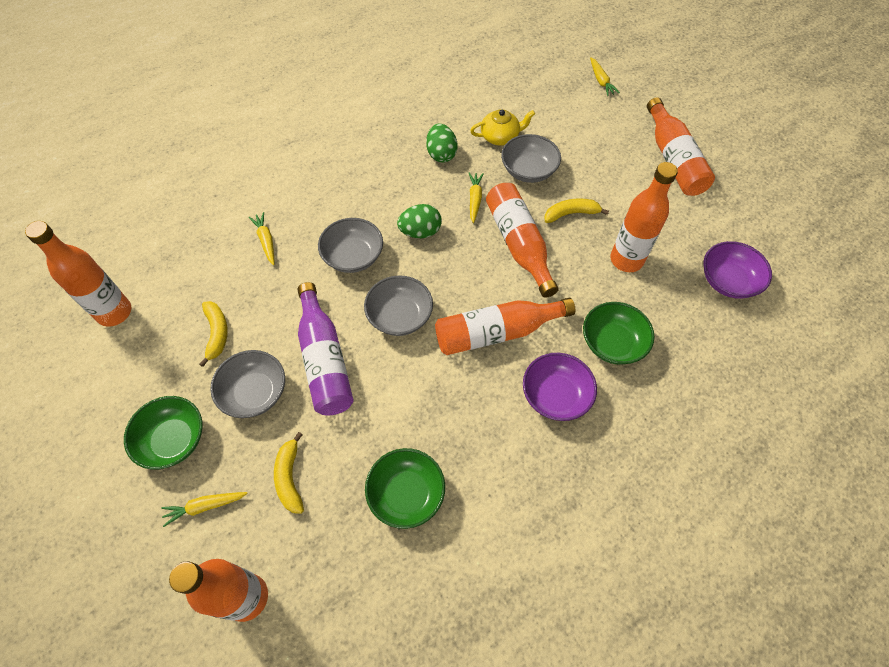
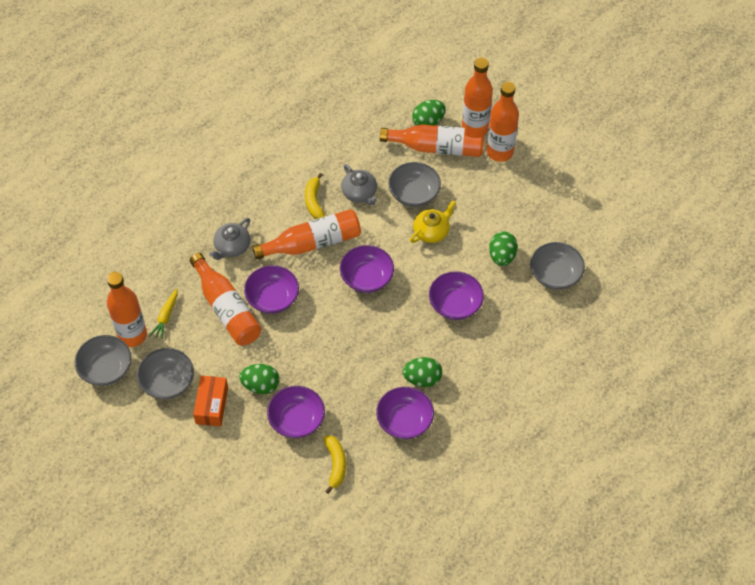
green bowl: 3 -> 0
green egg: 2 -> 4
grey teapot: 0 -> 2
orange box: 0 -> 1
purple bottle: 1 -> 0
purple bowl: 2 -> 5
yellow banana: 3 -> 2
yellow carrot: 4 -> 1

